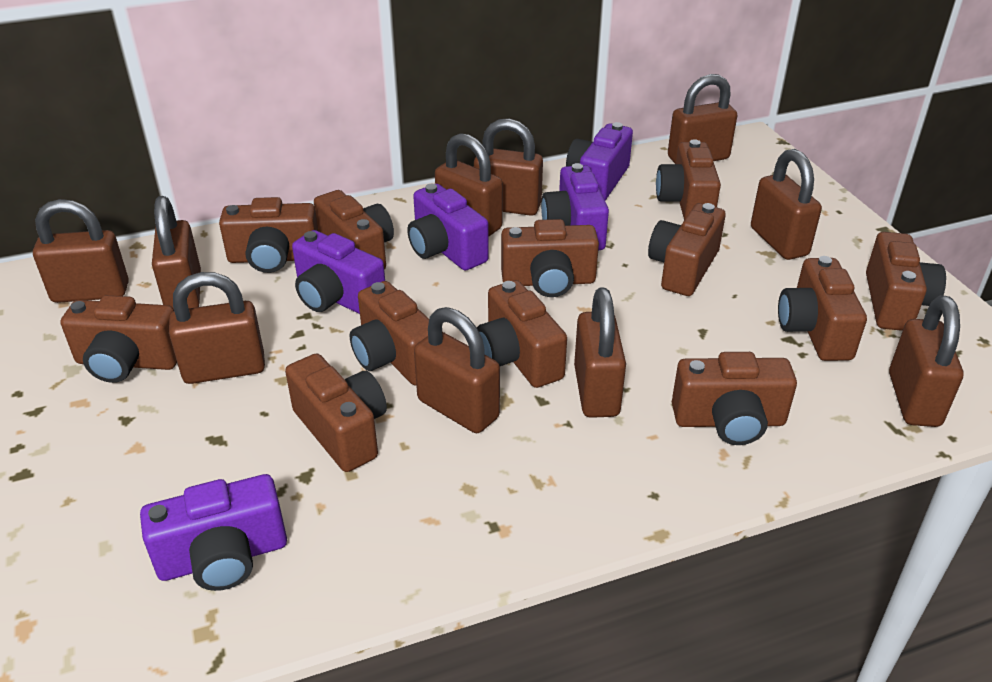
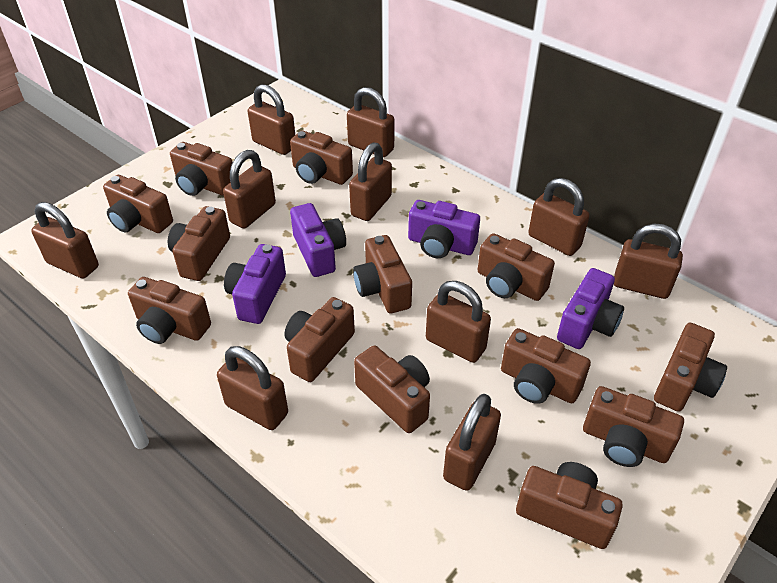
brown camera: 12 -> 13
purple camera: 5 -> 4

